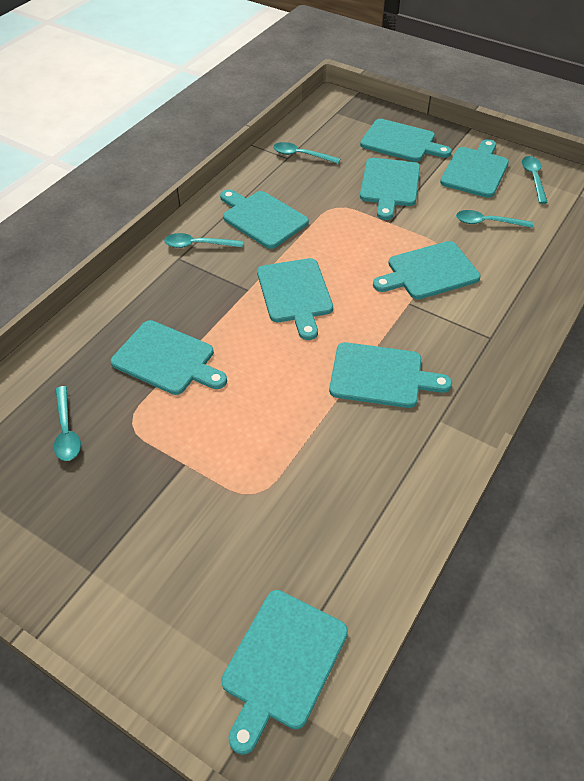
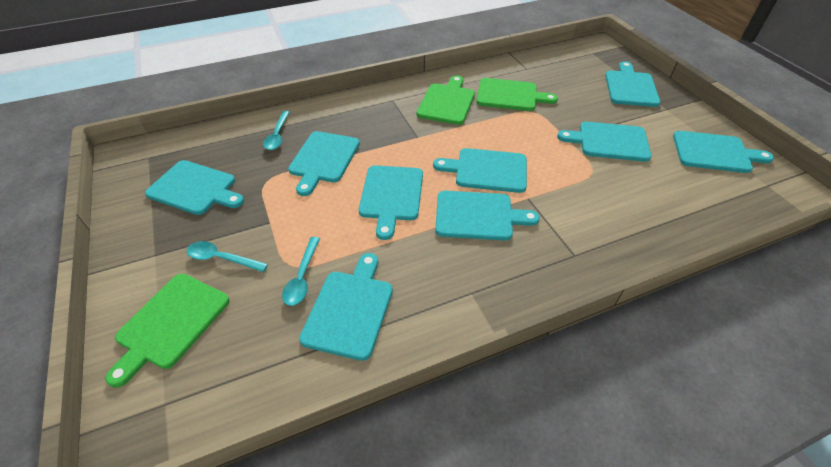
green cutting board: 0 -> 3
turquoise spoon: 5 -> 3

